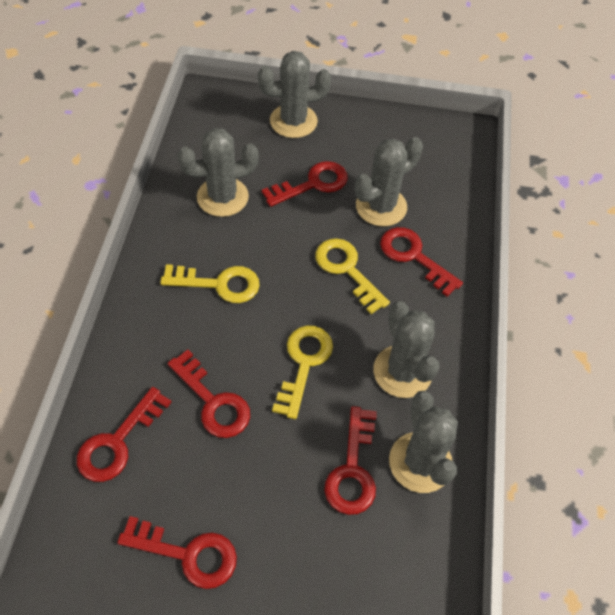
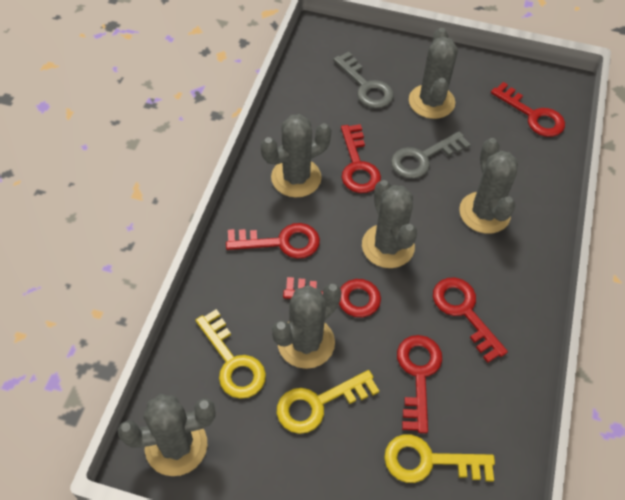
grey cactus: 5 -> 6
grey key: 0 -> 2

